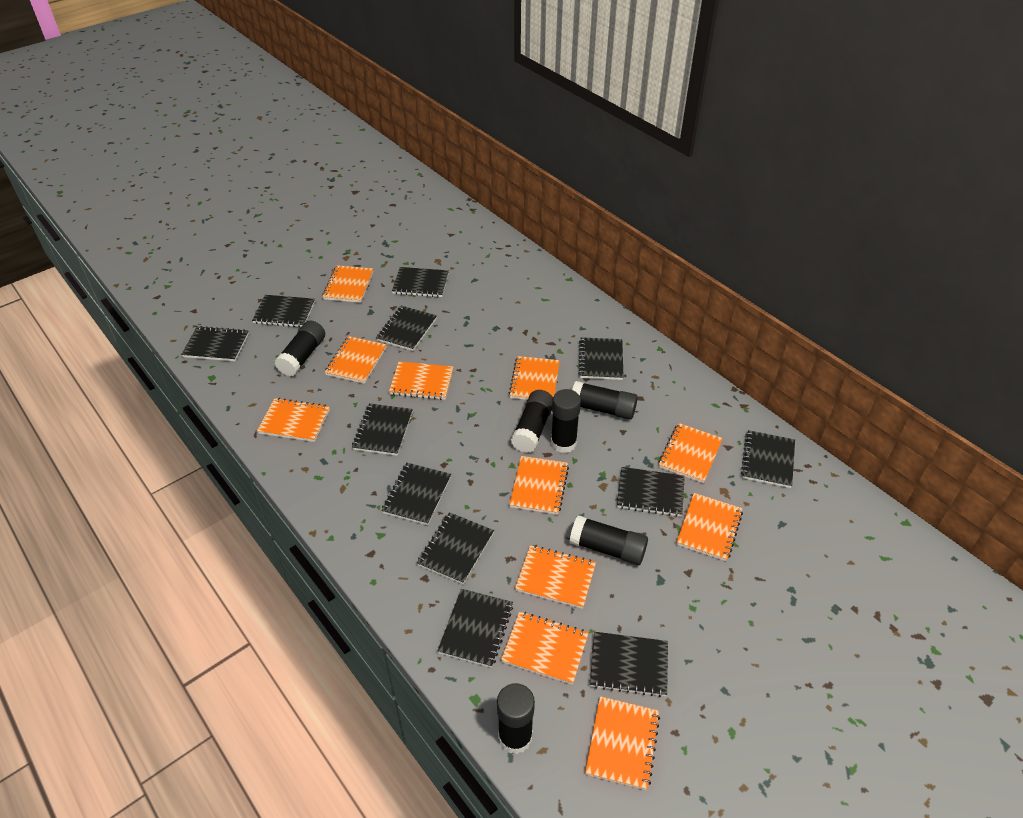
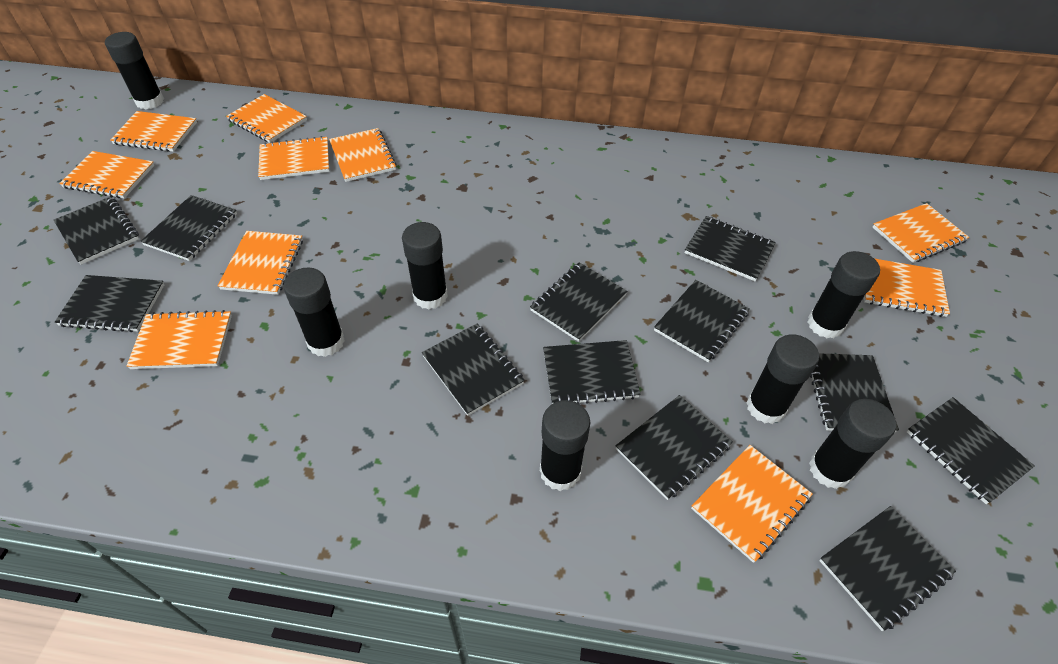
black glue stick: 6 -> 7
orange notebook: 11 -> 10

